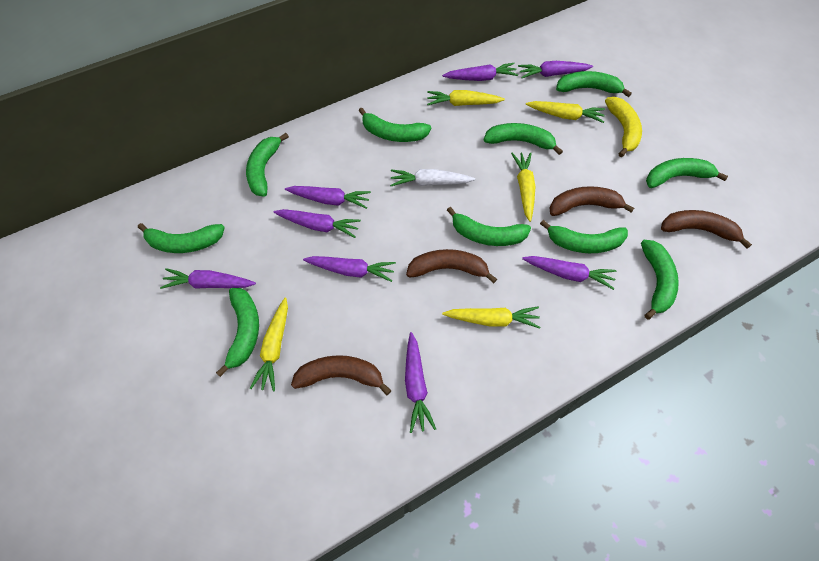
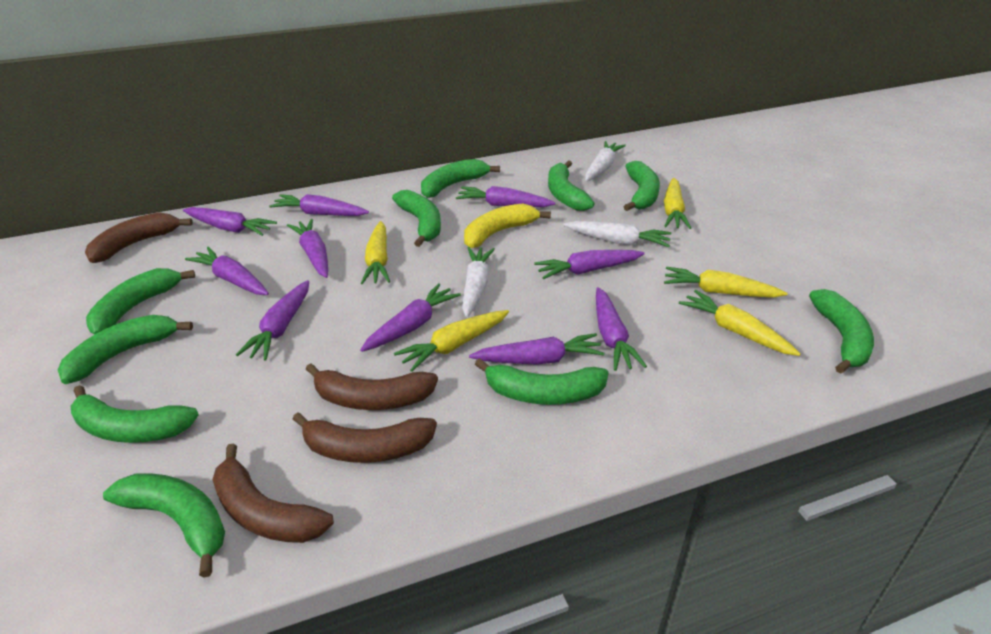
purple carrot: 8 -> 10
white carrot: 1 -> 3

